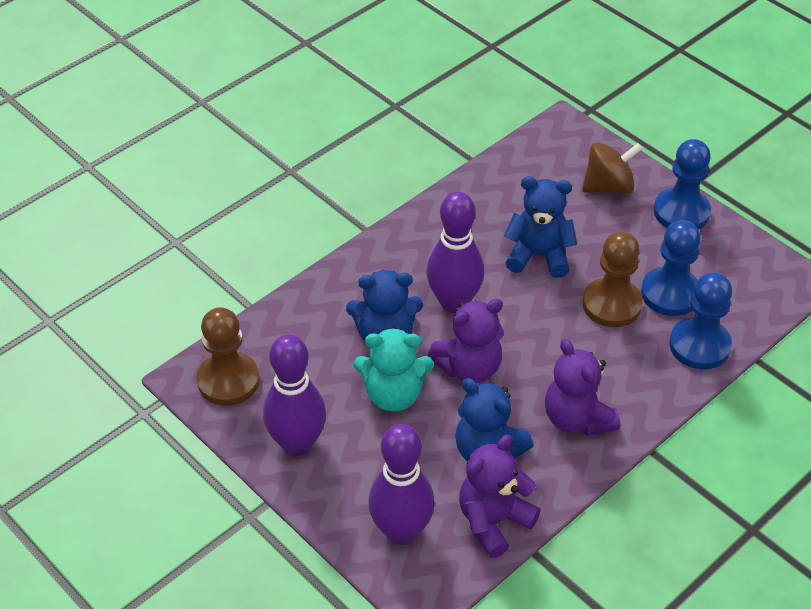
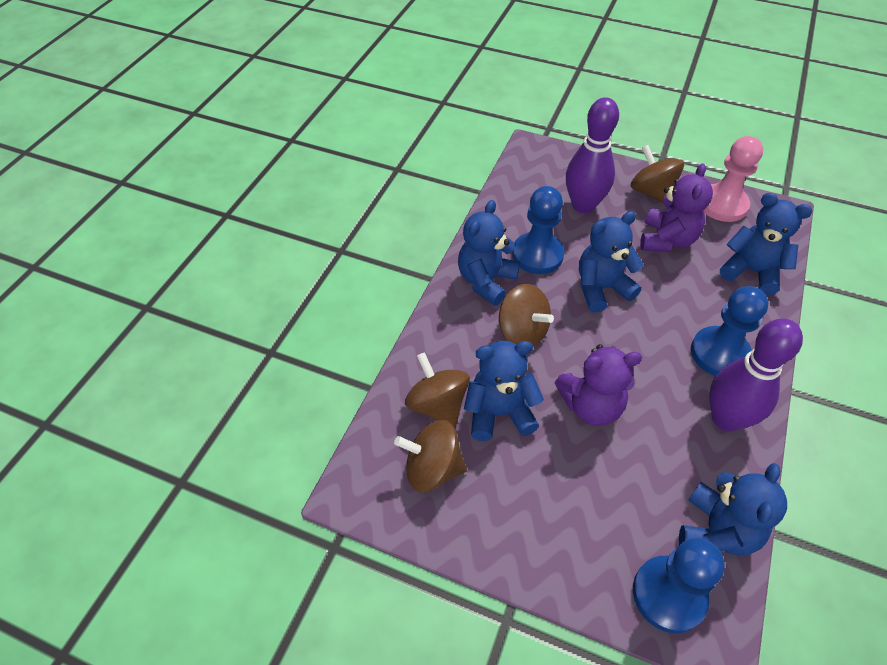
blue teddy bear: 3 -> 5
brown pawn: 2 -> 0
brown spinning top: 1 -> 4
pink pawn: 0 -> 1
purple bowling pin: 3 -> 2
purple teddy bear: 3 -> 2
turquoise teddy bear: 1 -> 0

